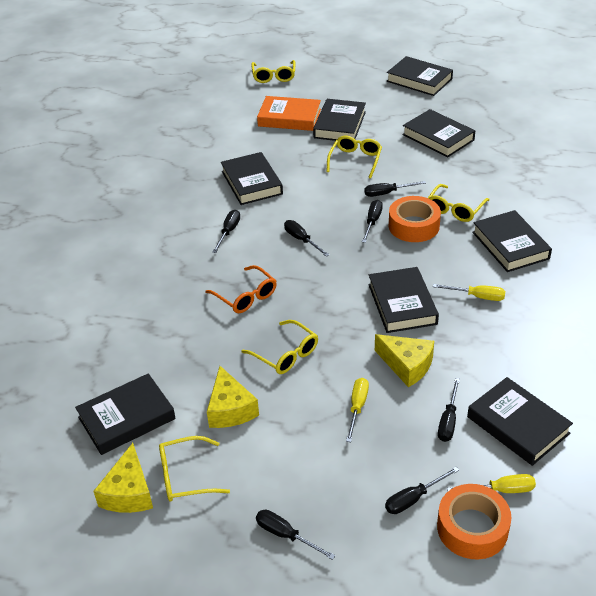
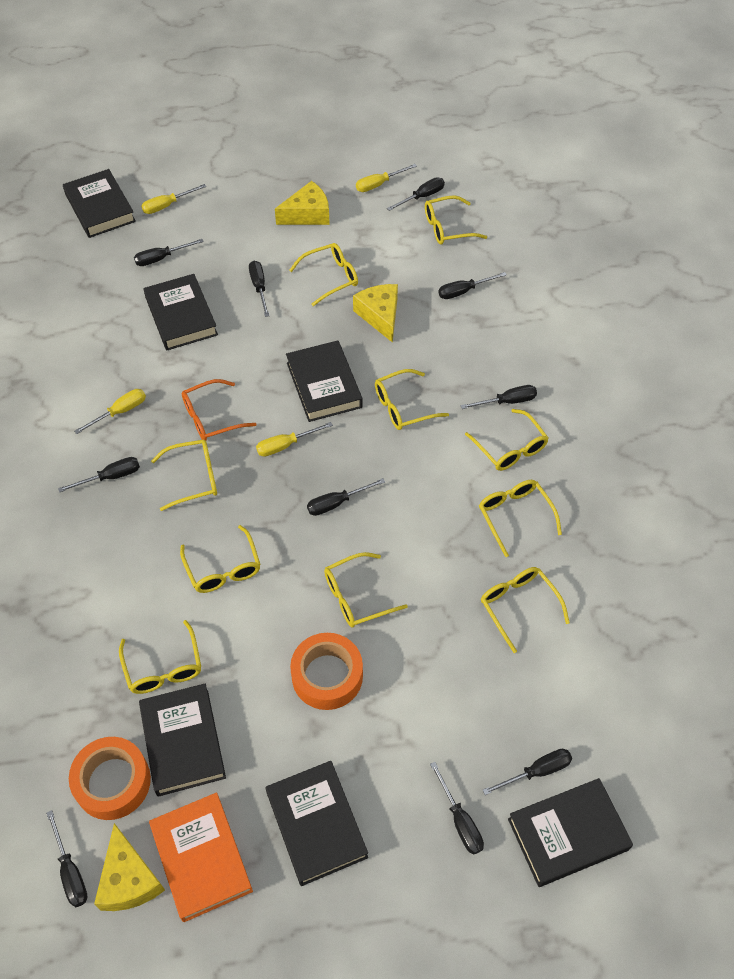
black book: 8 -> 6
black screwdriver: 7 -> 10
yellow glasses: 5 -> 10
yellow screwdriver: 3 -> 4

